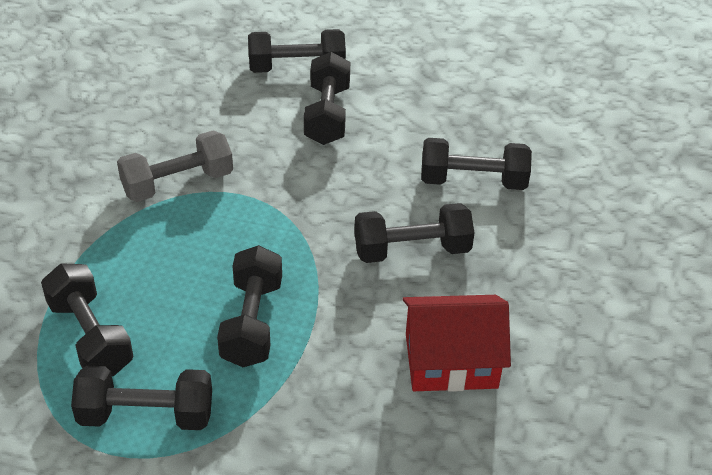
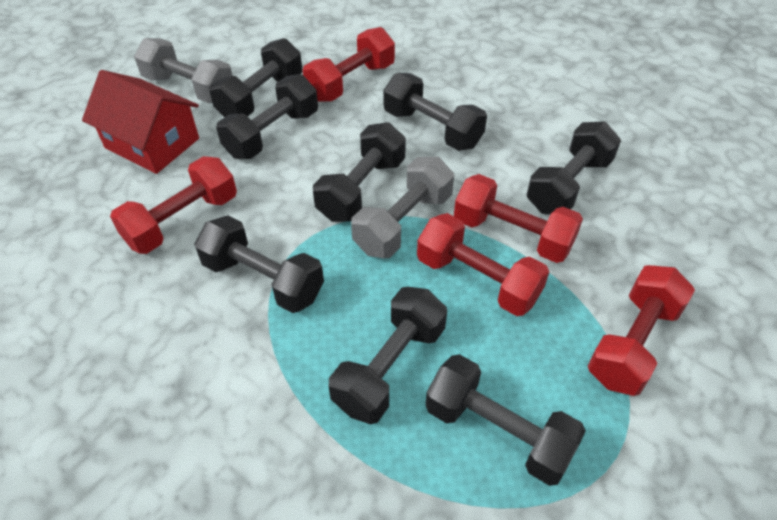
black dumbbell: 7 -> 8
grey dumbbell: 1 -> 2
red dumbbell: 0 -> 5

